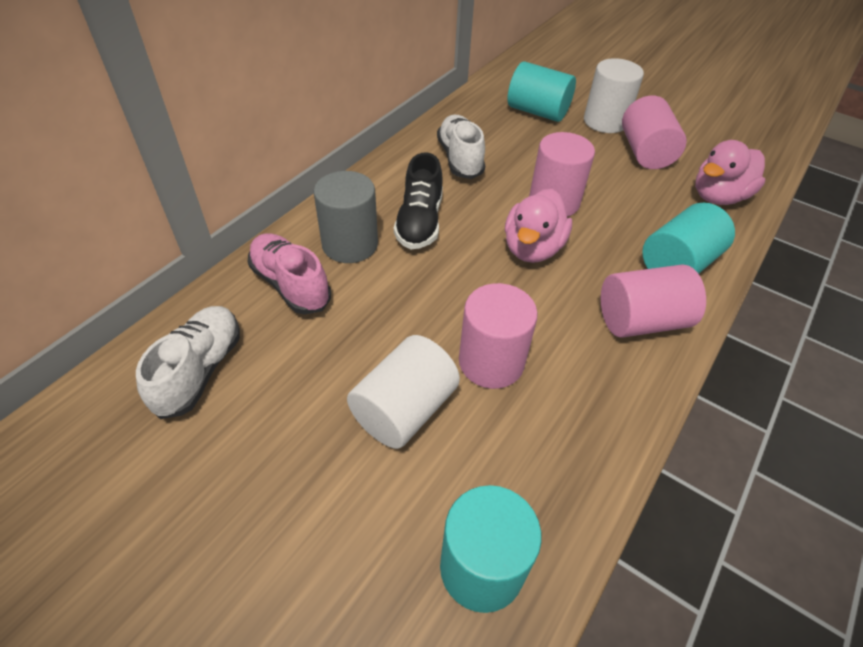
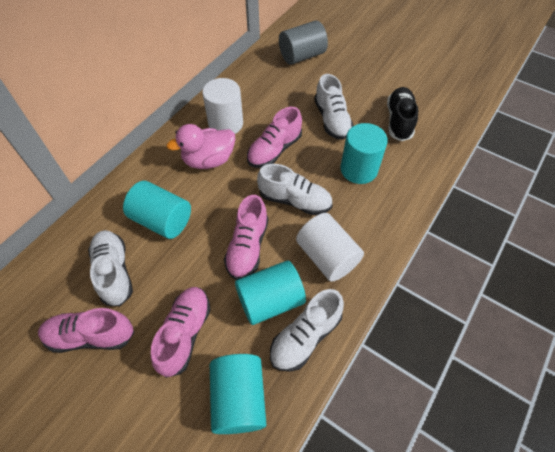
pink cylinder: 4 -> 0
pink duck: 2 -> 1
pink shoe: 1 -> 4
turquoise cylinder: 3 -> 4
white shoe: 2 -> 4

